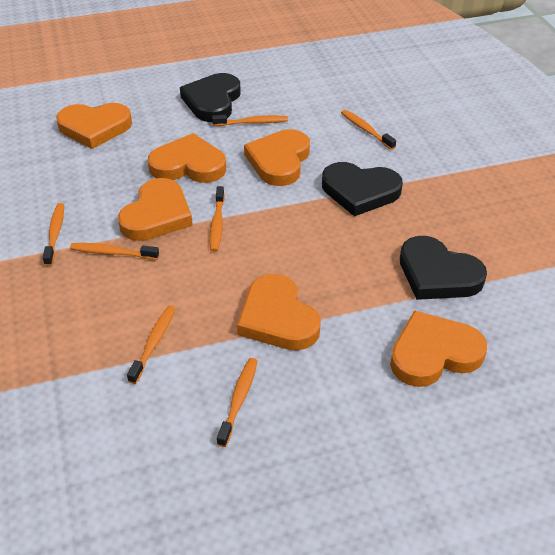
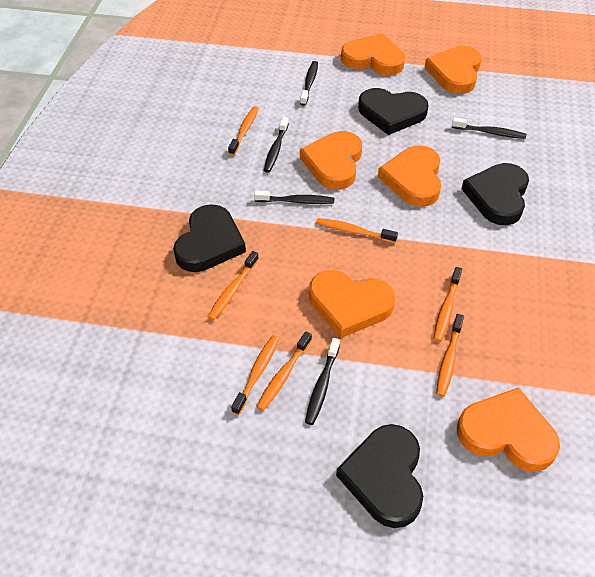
black heart: 3 -> 4
black toothbrush: 0 -> 5

